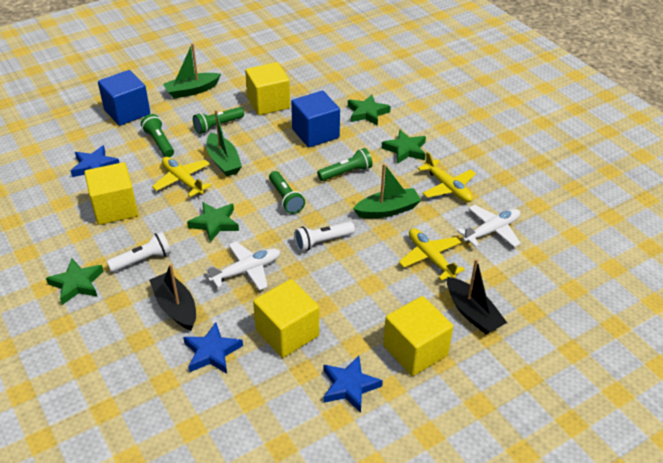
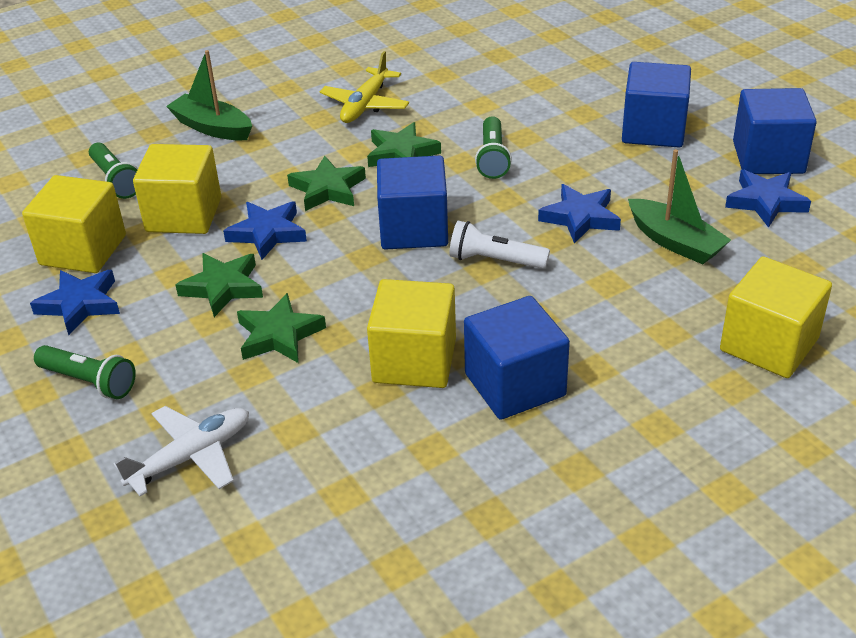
black boat: 2 -> 0
blue cube: 2 -> 4
blue star: 3 -> 4
green boat: 3 -> 2
green flashlight: 4 -> 3
white flashlight: 2 -> 1
white plane: 2 -> 1
yellow plane: 3 -> 1

